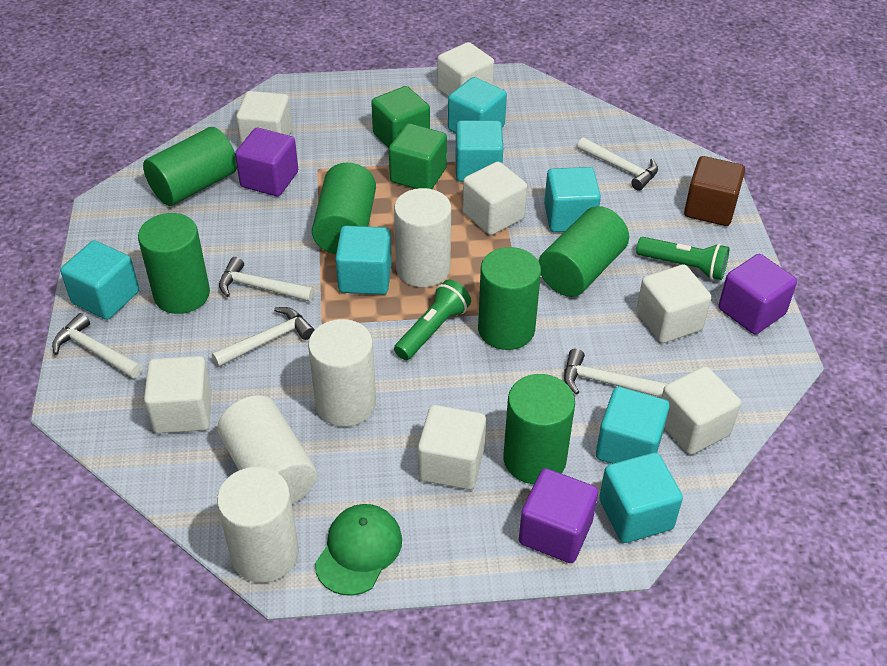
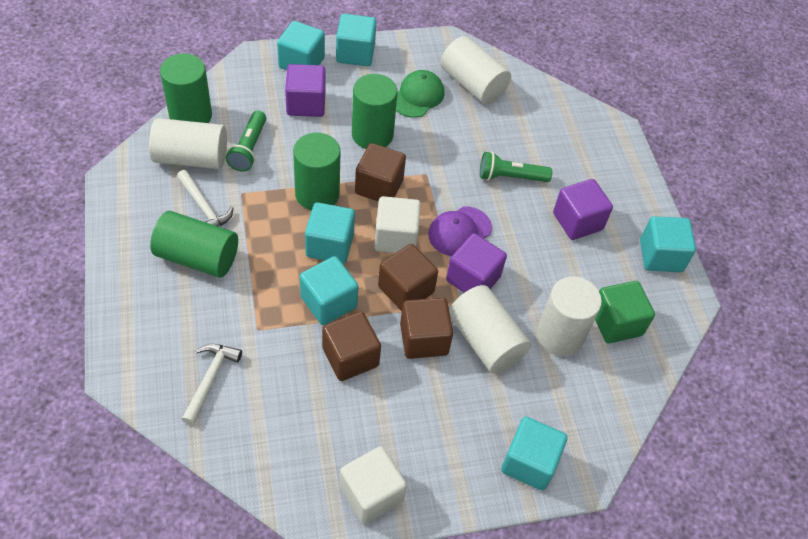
brown cube: 1 -> 4
green cube: 2 -> 1
green cylinder: 6 -> 4
purple cap: 0 -> 1
turquoise cube: 7 -> 6
white cube: 7 -> 2
white hammer: 5 -> 2

